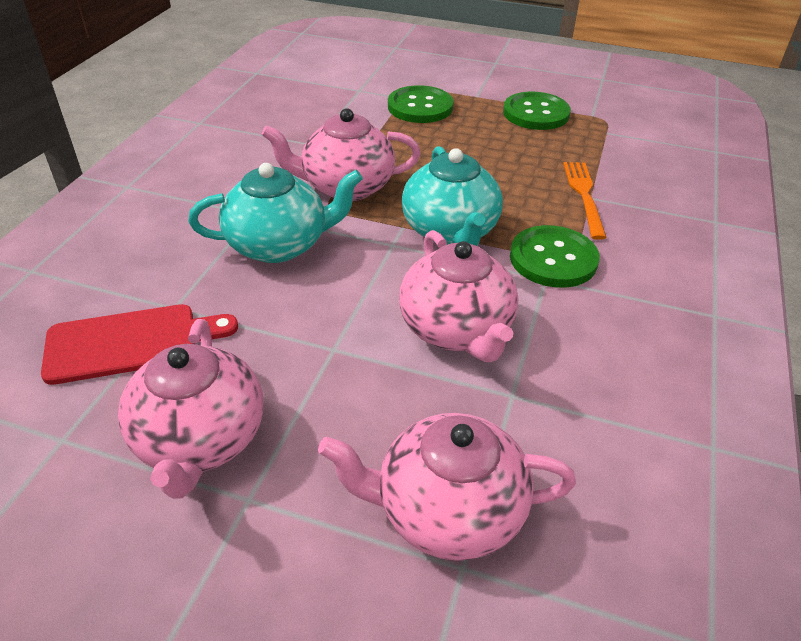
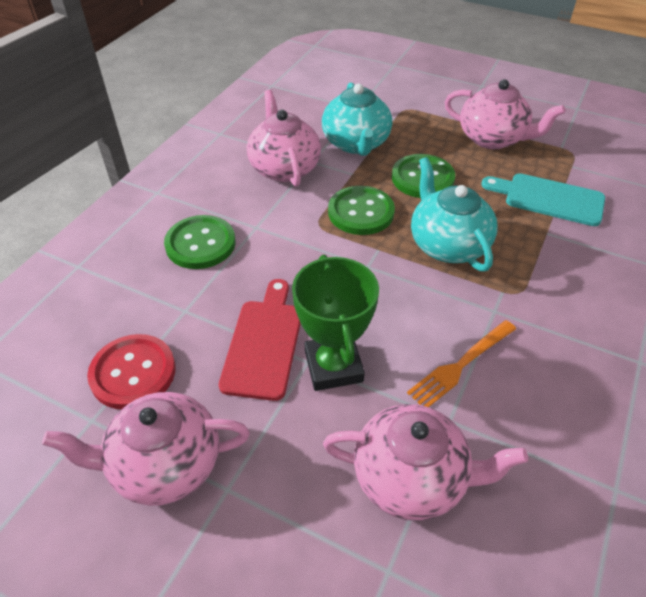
green trophy: 0 -> 1
red button: 0 -> 1
turquoise cutting board: 0 -> 1

